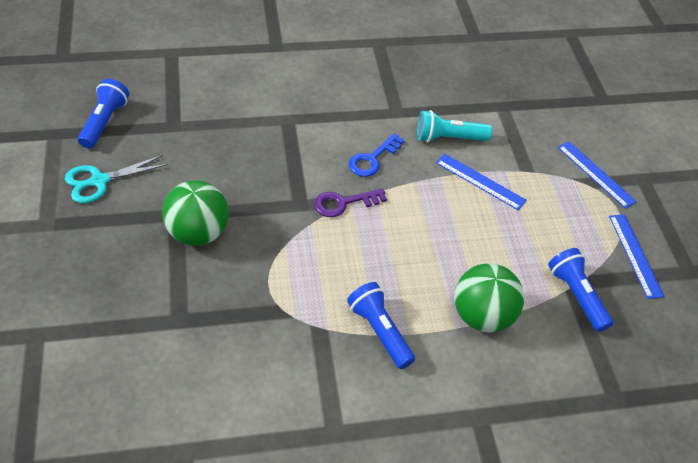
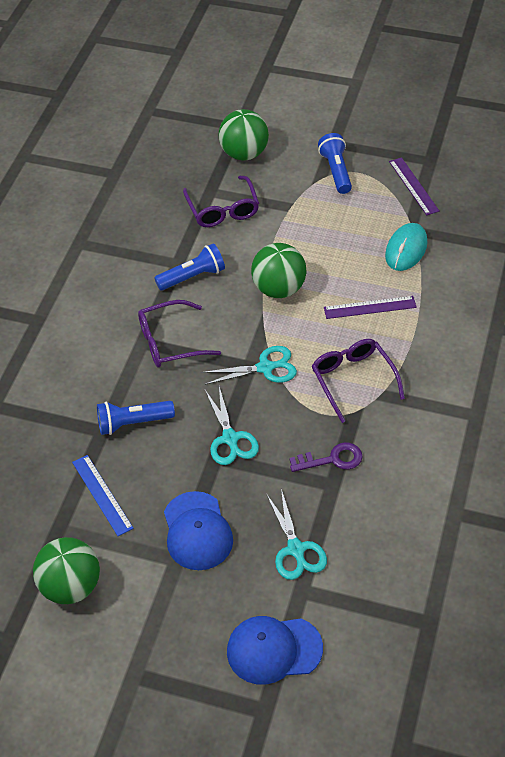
blue cap: 0 -> 2
blue key: 1 -> 0
blue ruler: 3 -> 1
green ball: 2 -> 3
purple glasses: 0 -> 3
purple ruler: 0 -> 2
turquoise flashlight: 1 -> 0
turquoise mouse: 0 -> 1
turquoise scissors: 1 -> 3

